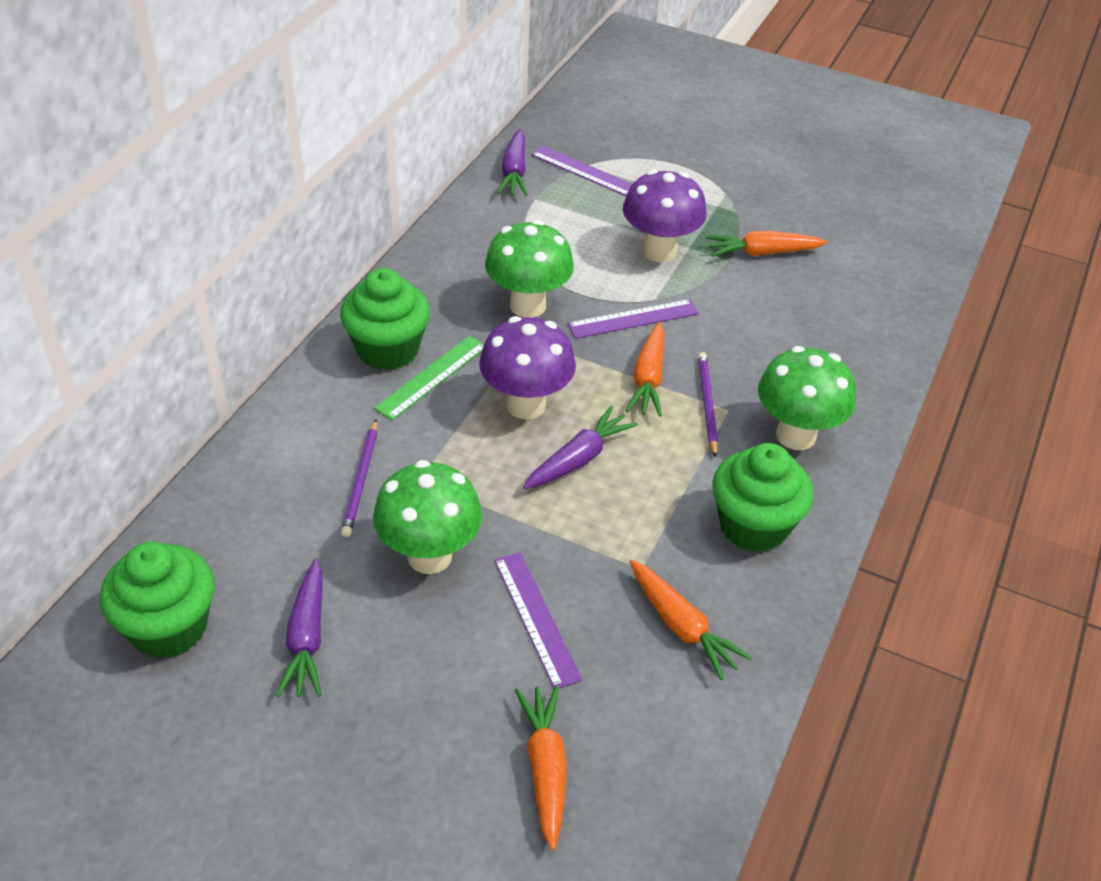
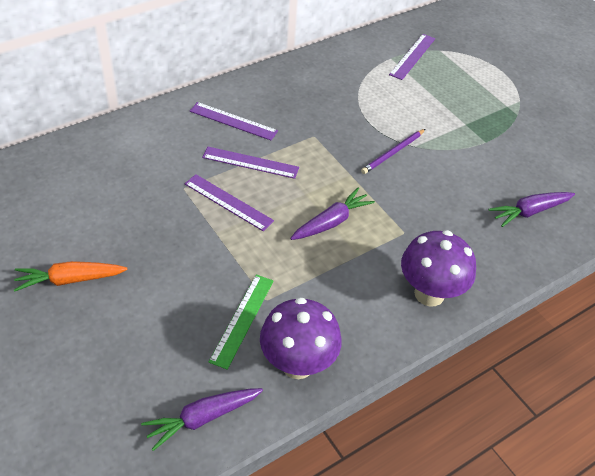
green cupcake: 3 -> 0
green mushroom: 3 -> 0
orange carrot: 4 -> 1
purple pencil: 2 -> 1
purple ruler: 3 -> 4

